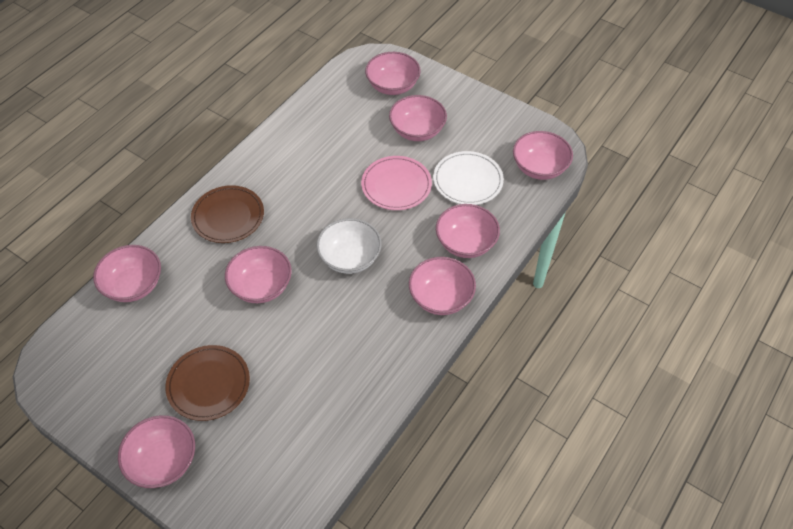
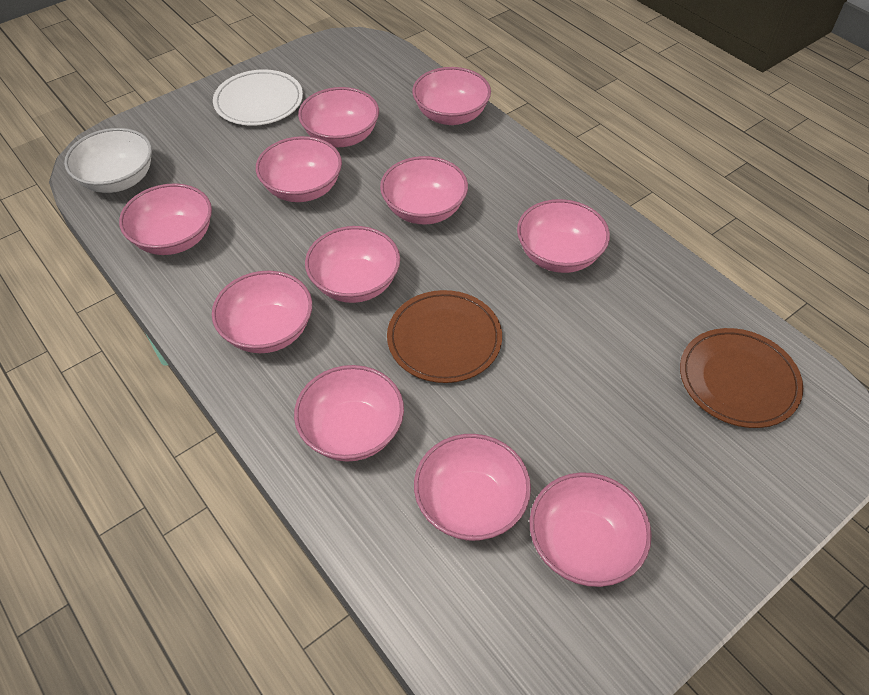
pink bowl: 8 -> 11
pink plate: 1 -> 0

